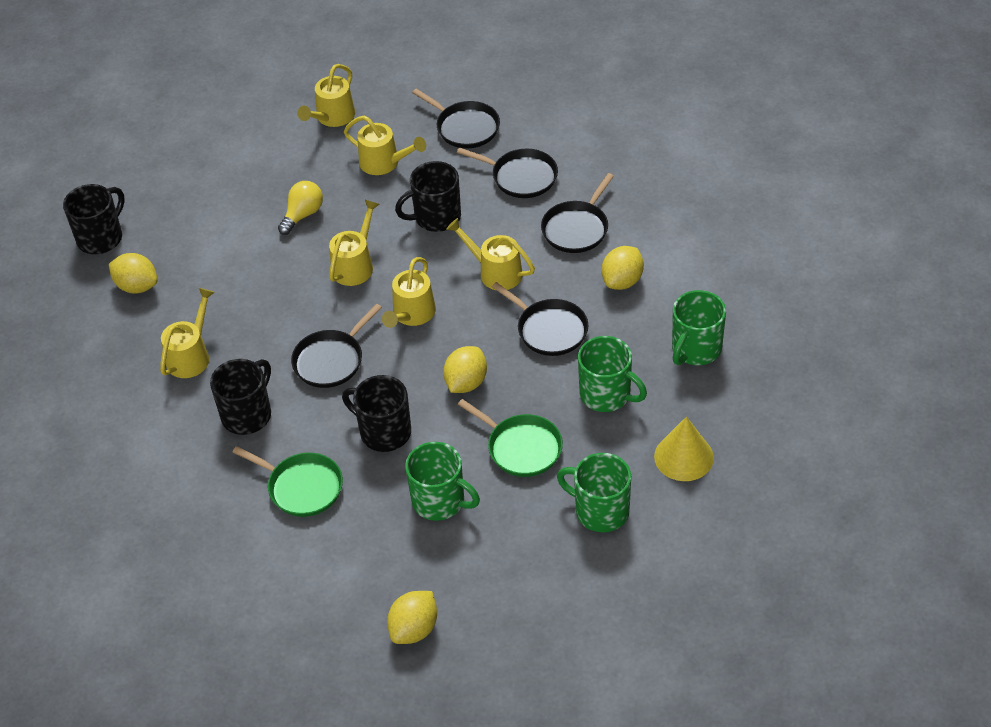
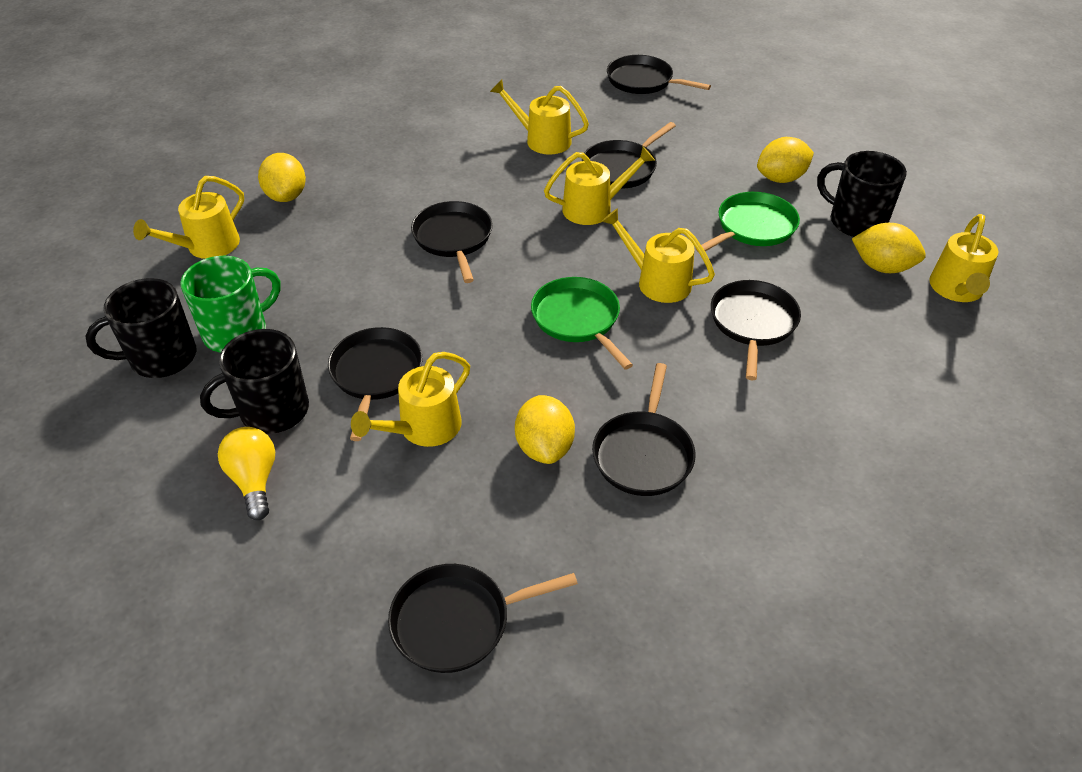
black mug: 4 -> 3
black pan: 5 -> 7
green mug: 4 -> 1
yellow cone: 1 -> 0

